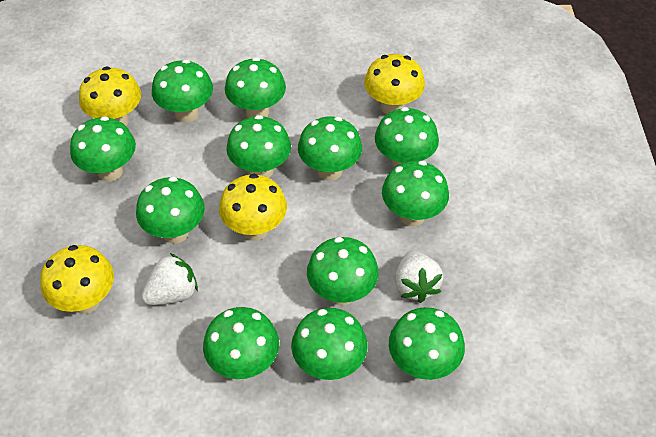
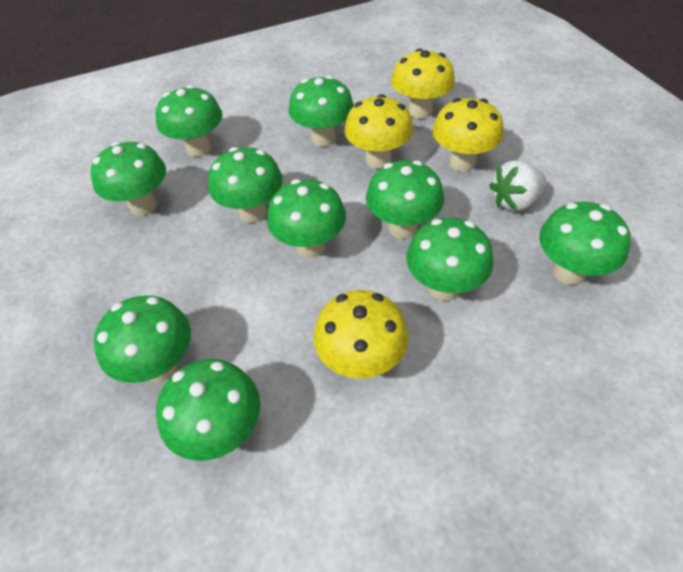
green mushroom: 12 -> 10
white strawberry: 2 -> 1

